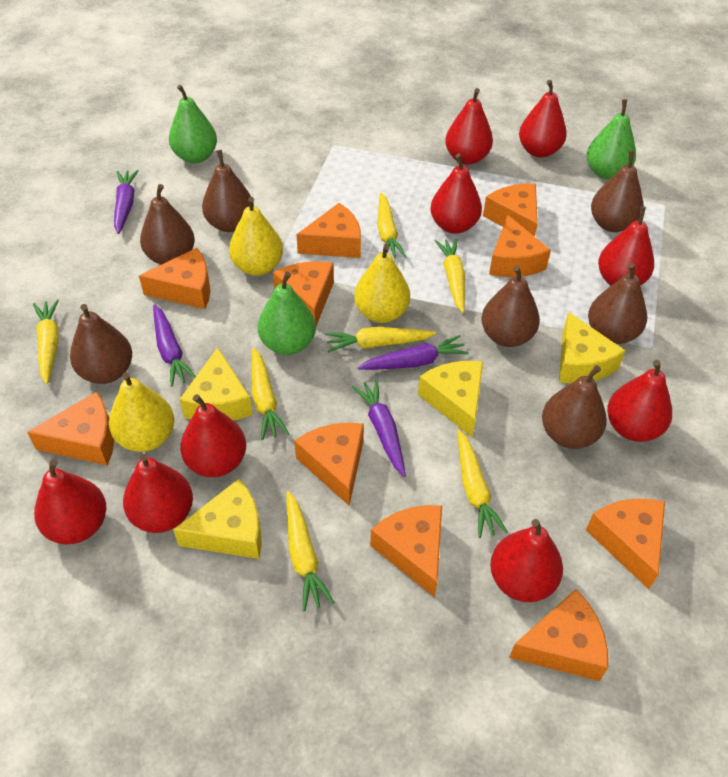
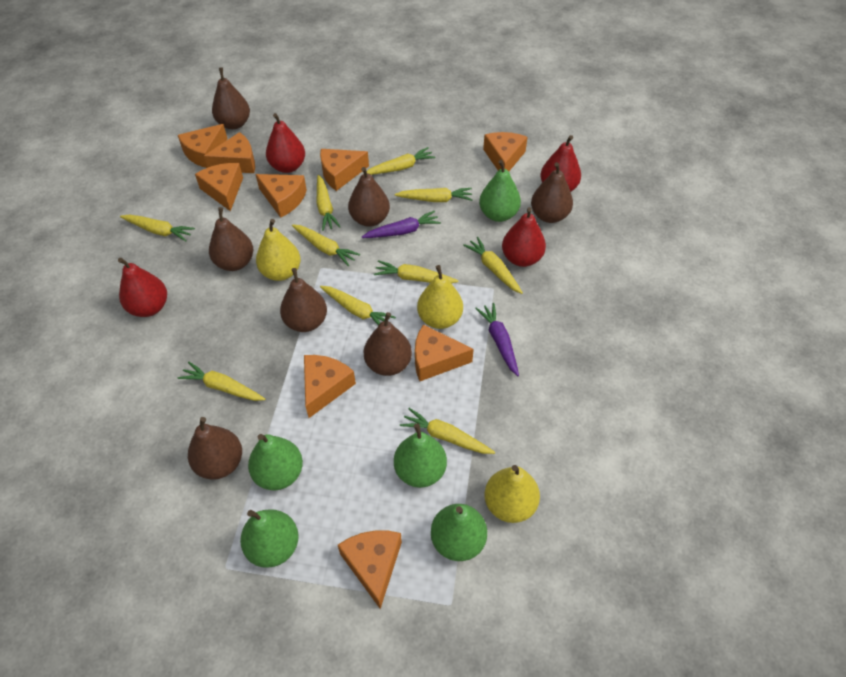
green pear: 3 -> 5
orange cheese: 10 -> 9
purple carrot: 4 -> 2
red pear: 9 -> 4
yellow carrot: 7 -> 10
yellow cheese: 4 -> 0

